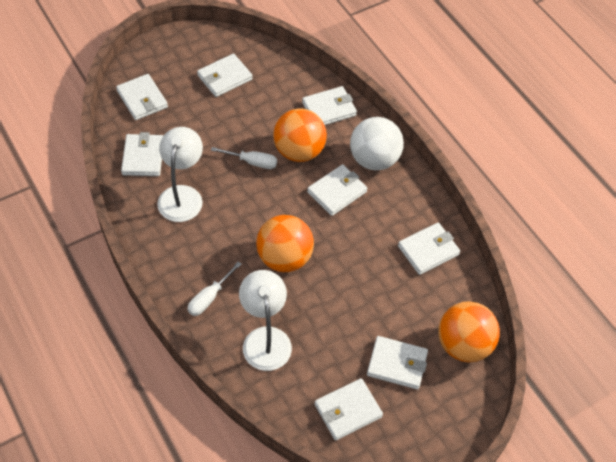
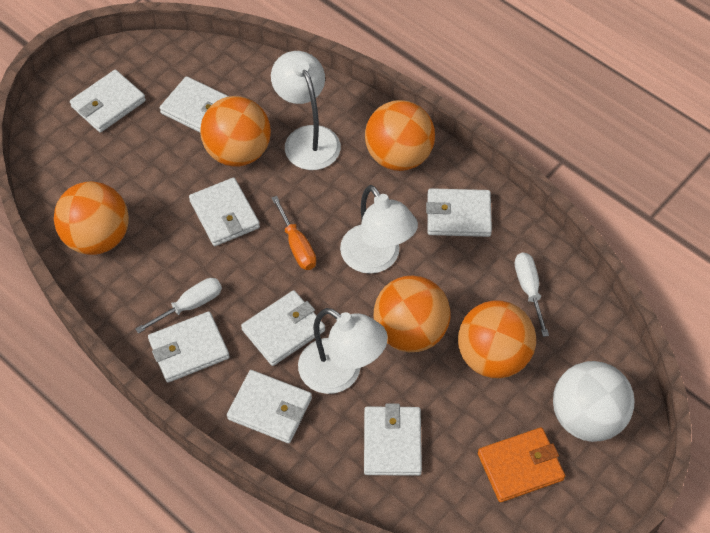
orange ball: 3 -> 5
orange screwdriver: 0 -> 1
orange wallet: 0 -> 1
white lamp: 2 -> 3

